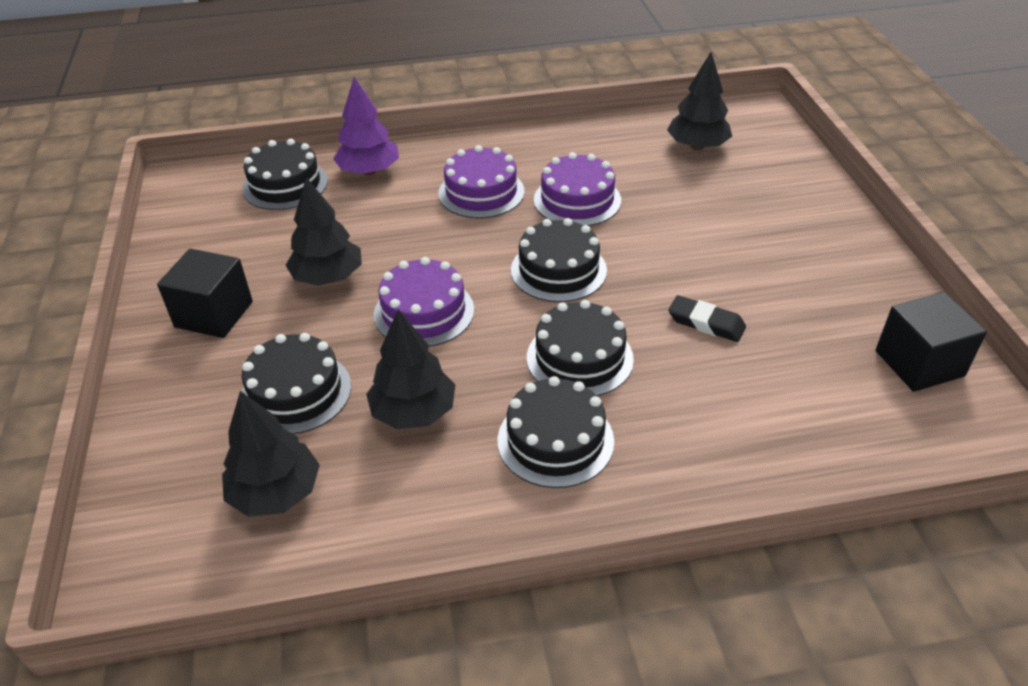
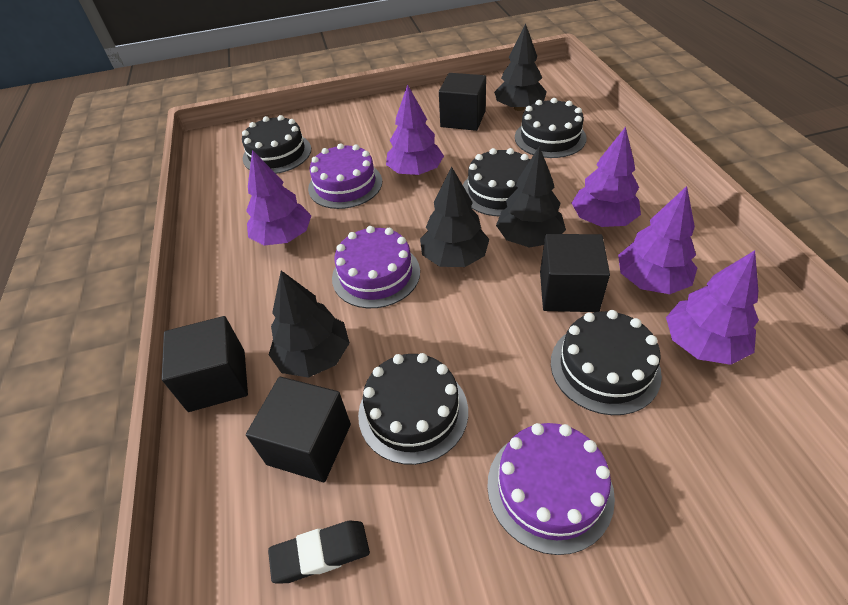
black cube: 2 -> 4
purple tree: 1 -> 5

